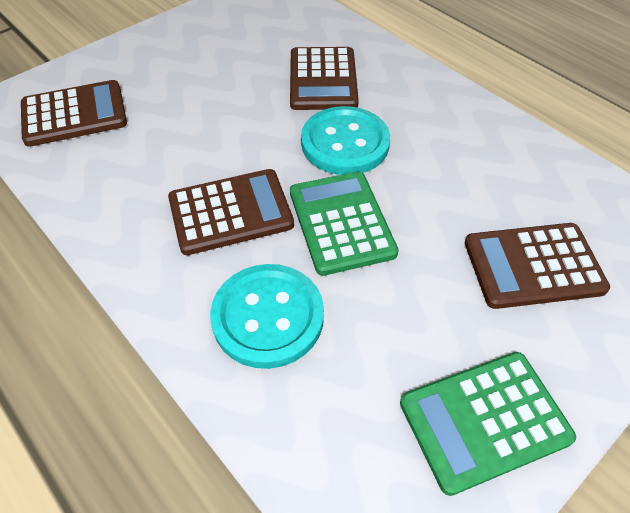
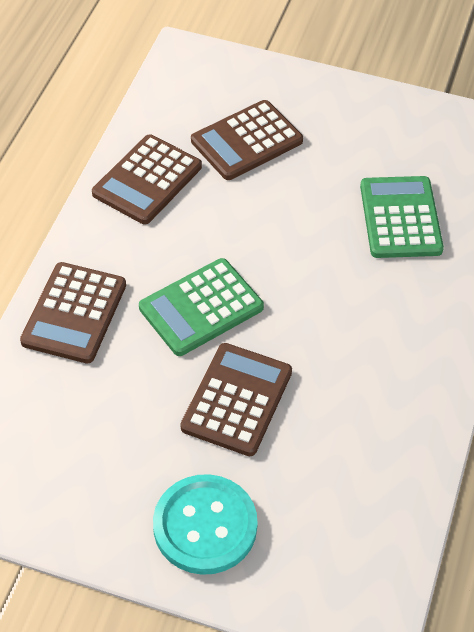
turquoise button: 2 -> 1

